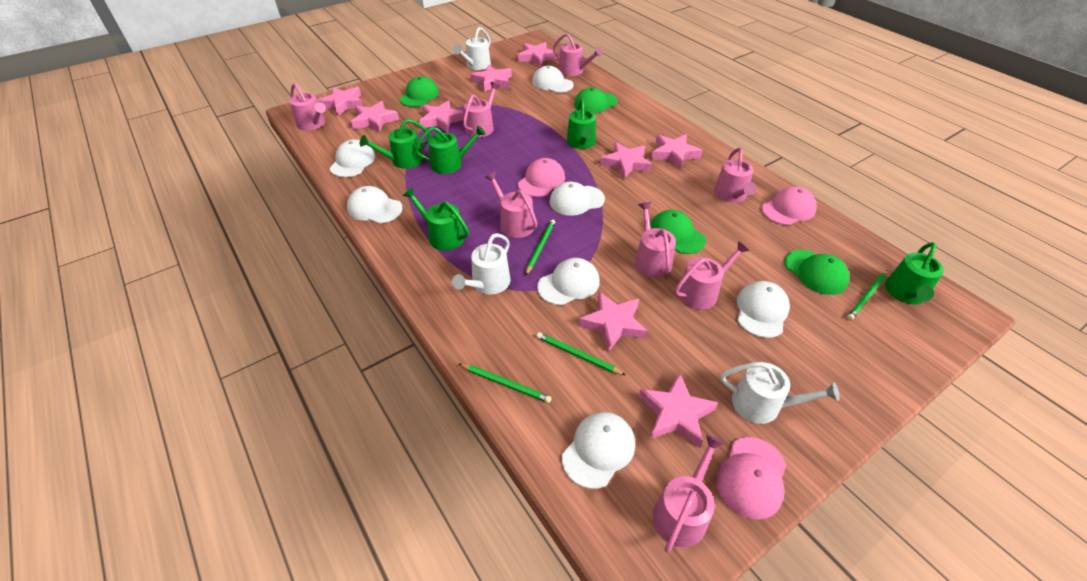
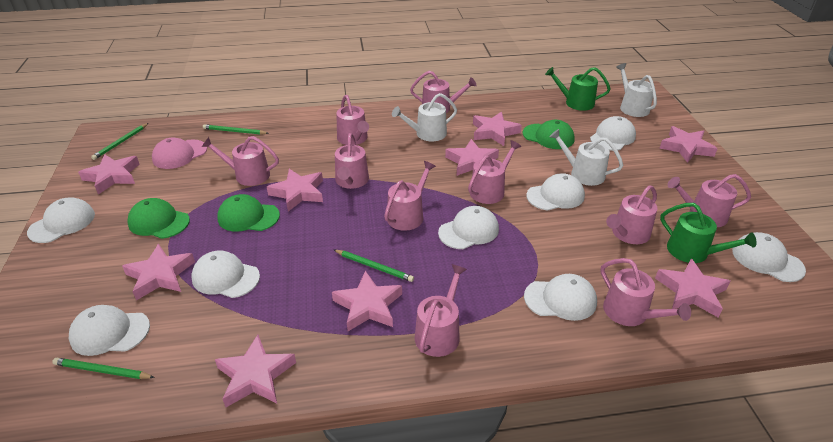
green cap: 4 -> 3
green watering can: 5 -> 2
pink cap: 3 -> 1
pink watering can: 8 -> 10
white cap: 7 -> 8

